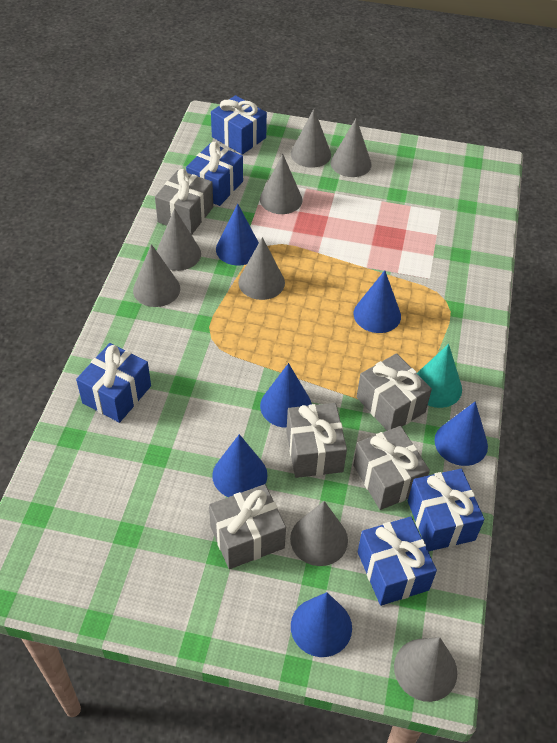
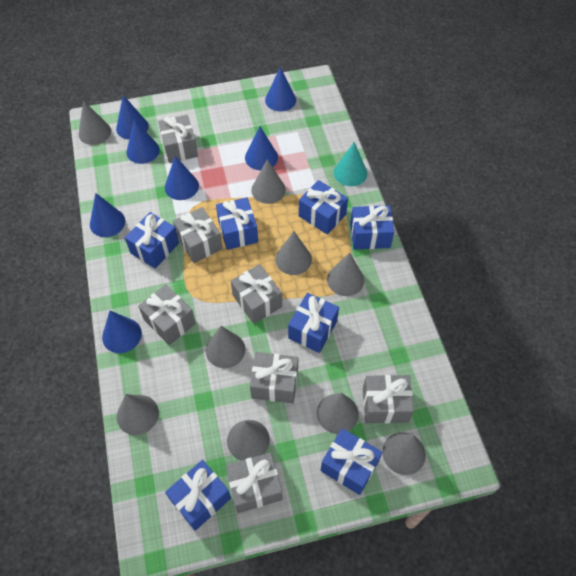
blue cone: 6 -> 7
blue gift: 5 -> 7
grey cone: 8 -> 9
grey gift: 5 -> 7

